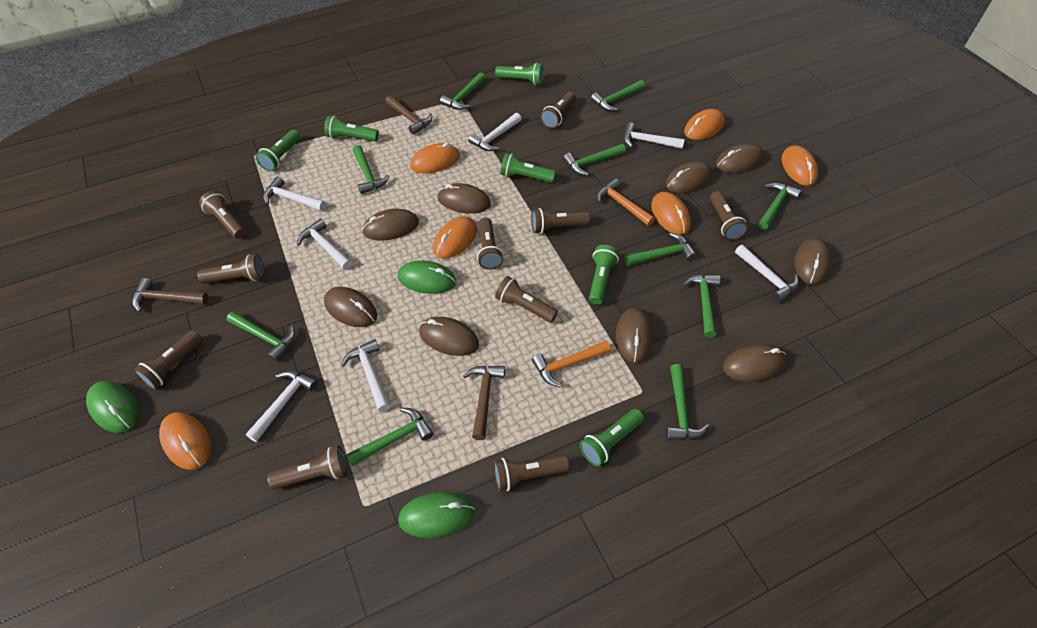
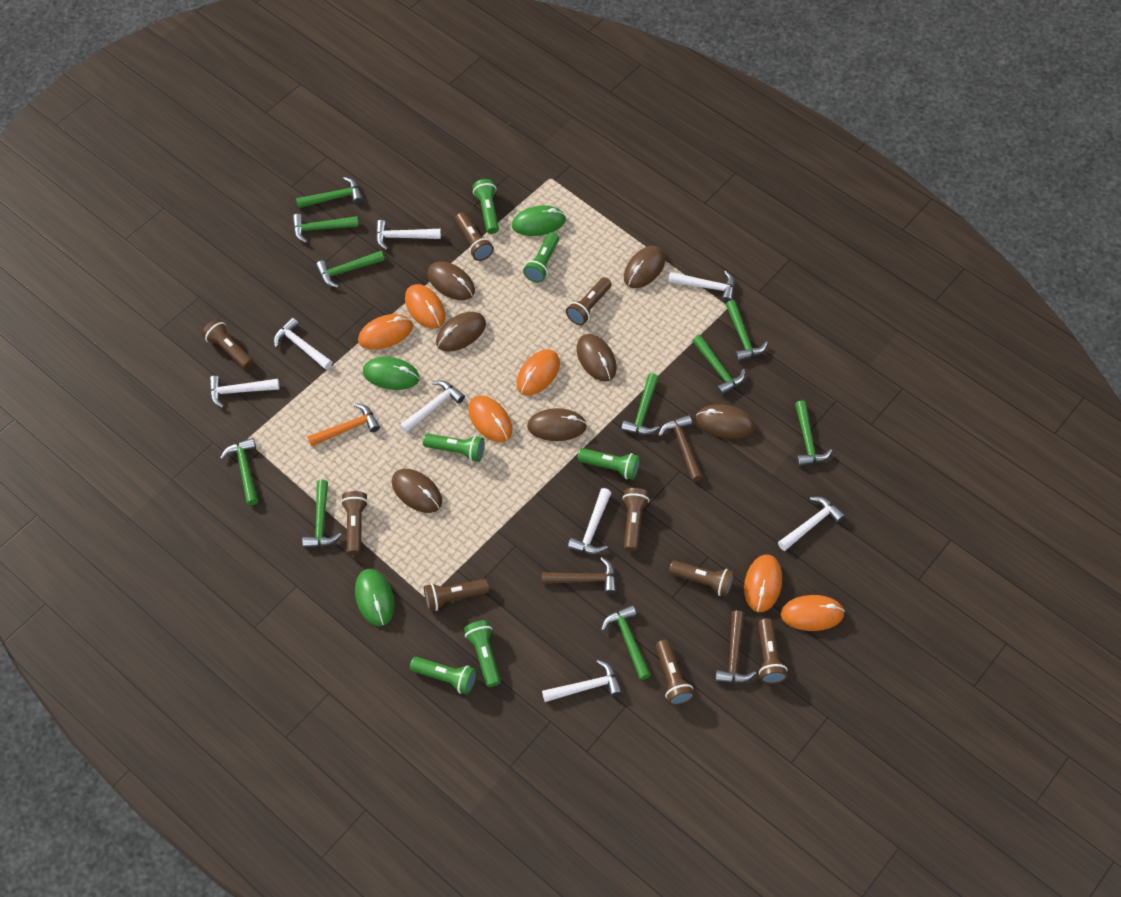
brown flashlight: 10 -> 9
brown mouse: 9 -> 7
orange hammer: 2 -> 1
white hammer: 7 -> 8

